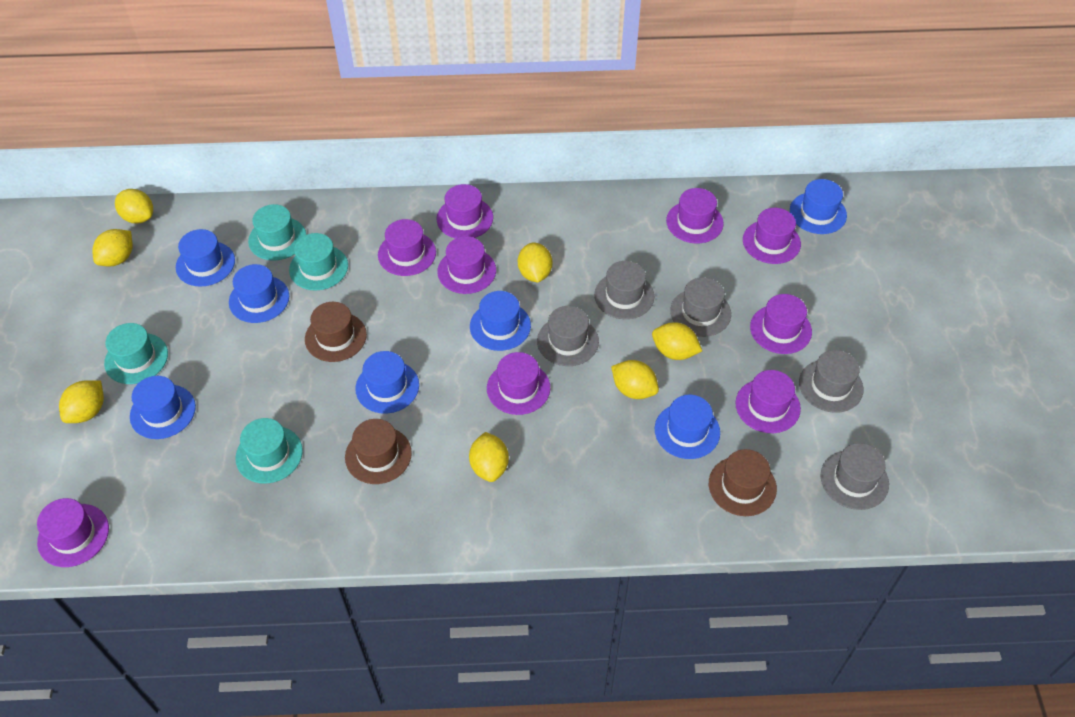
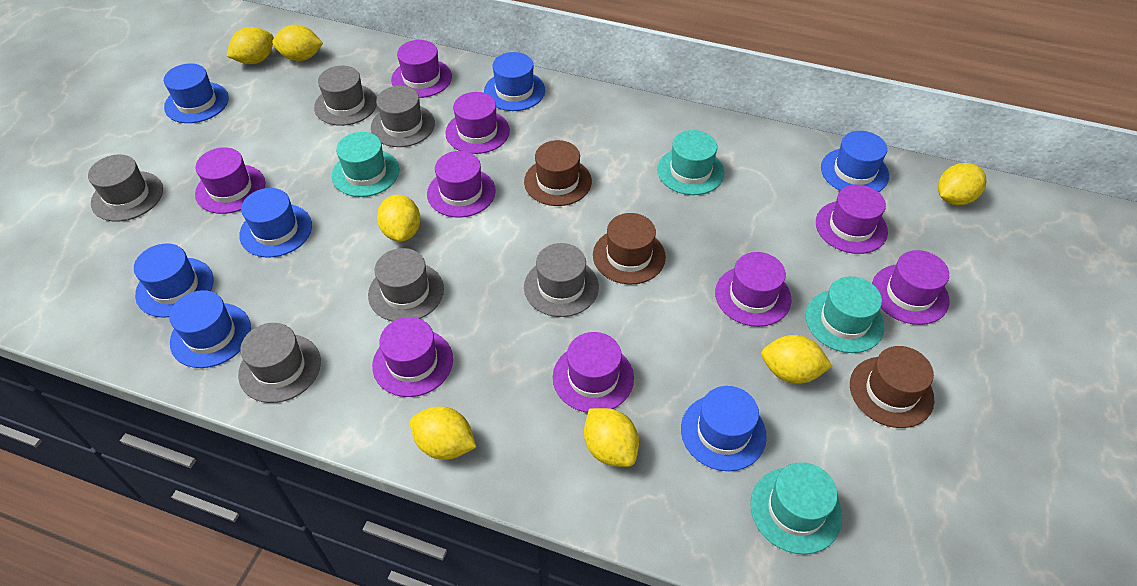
grey hat: 5 -> 6

